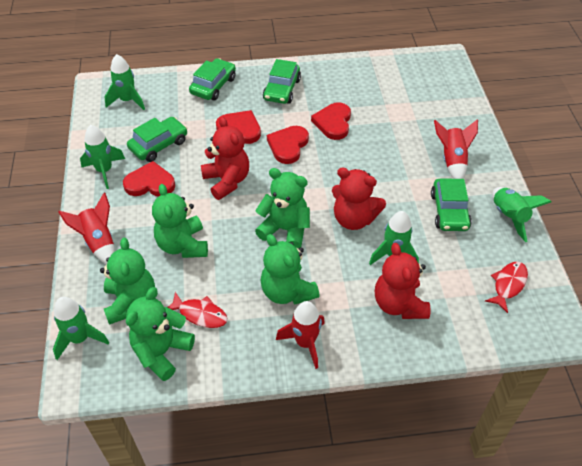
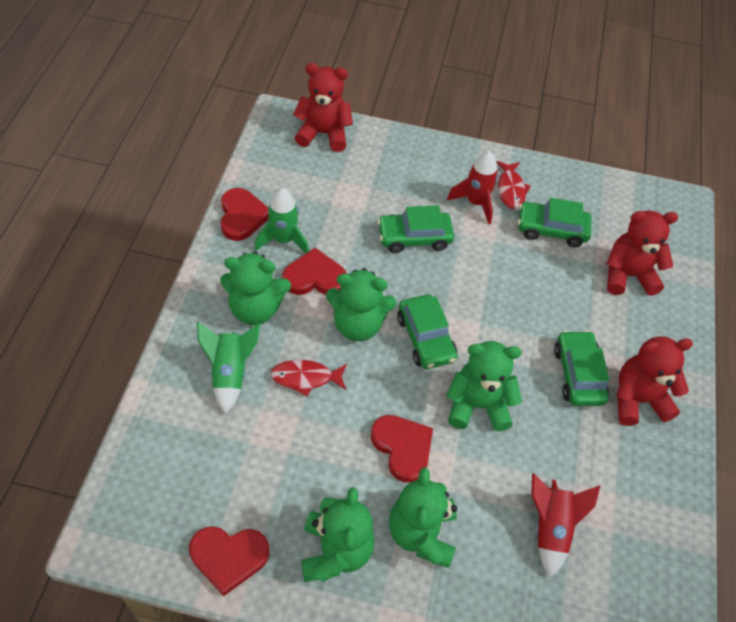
green rocket: 5 -> 2
red rocket: 3 -> 2

